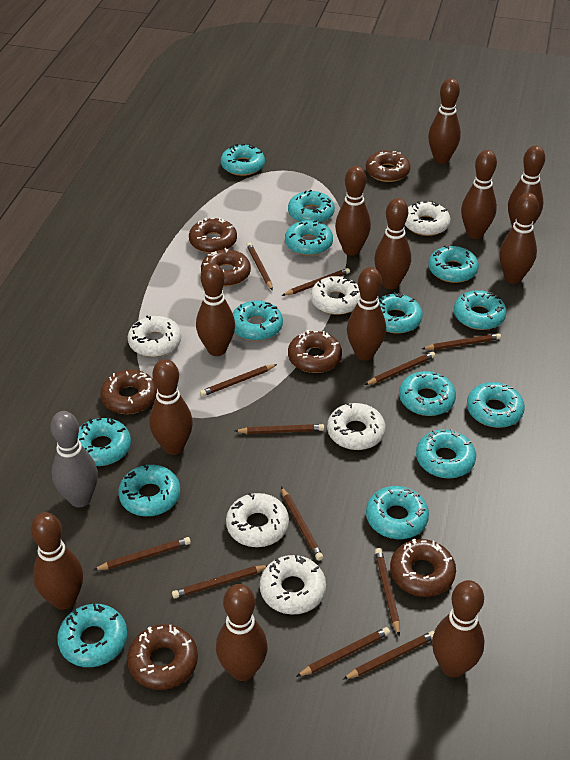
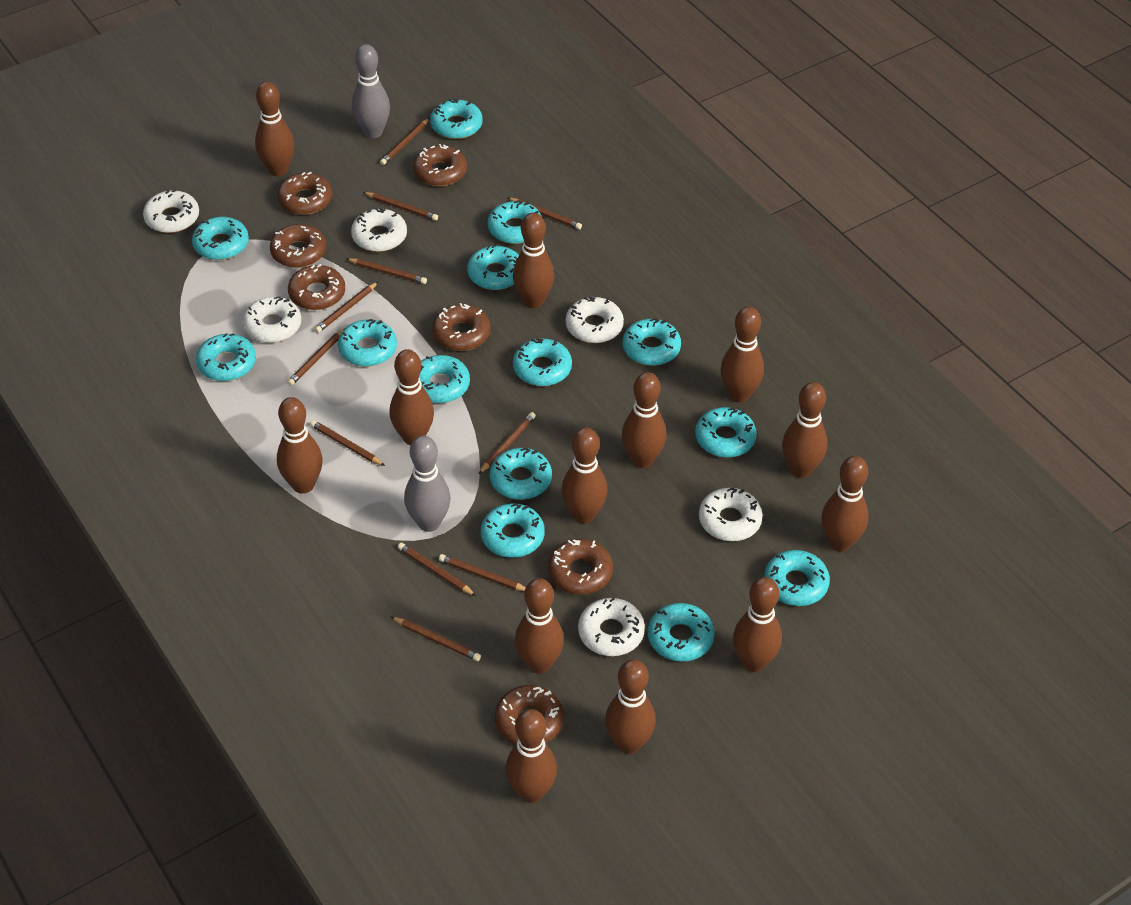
brown bowling pin: 12 -> 13
brown pencil: 12 -> 11
grey bowling pin: 1 -> 2

